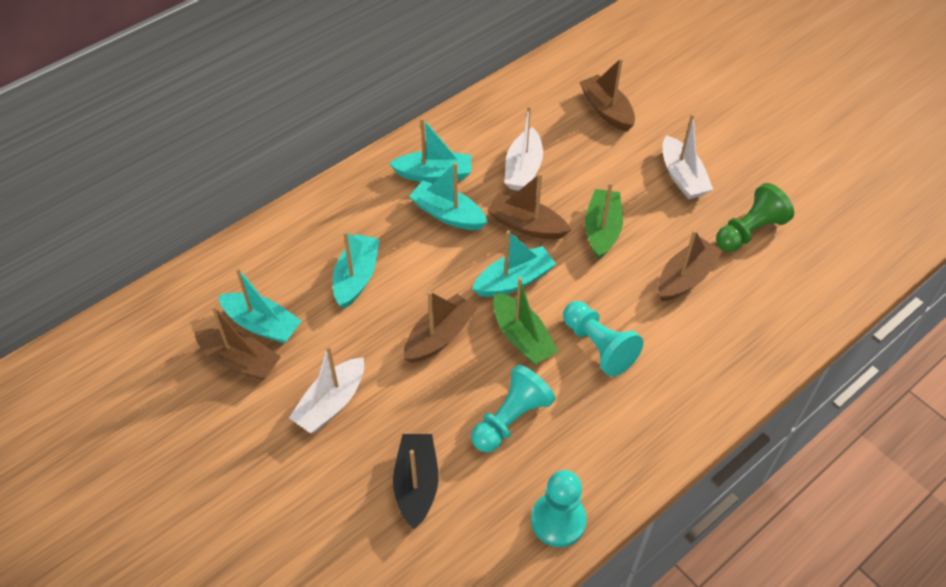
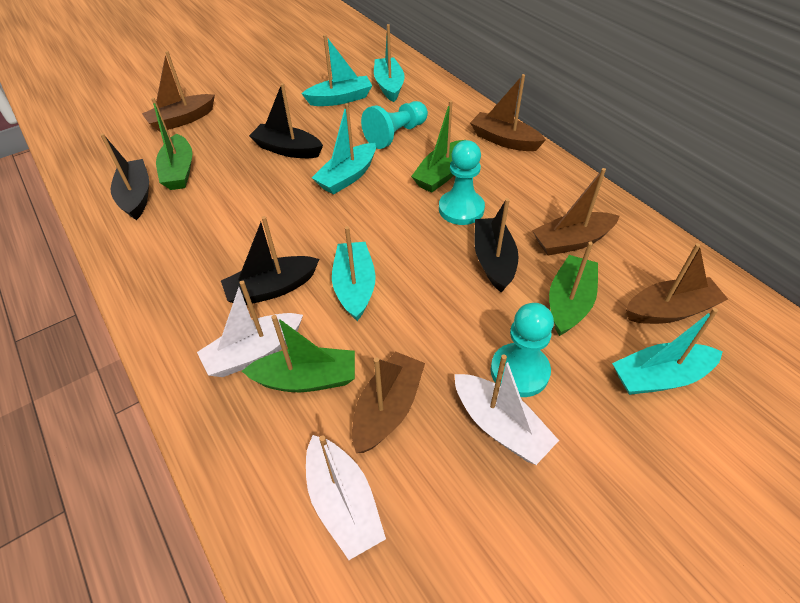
black boat: 1 -> 4
green boat: 2 -> 4
green pawn: 1 -> 0

